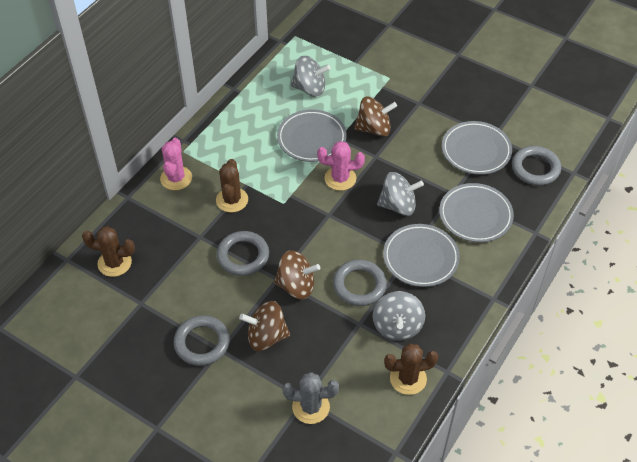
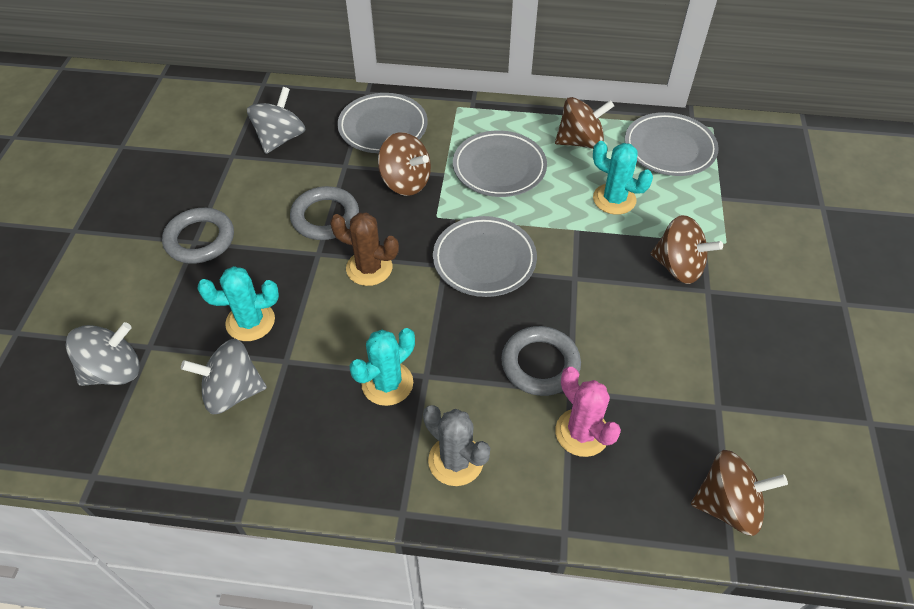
brown cactus: 3 -> 1
brown spinning top: 3 -> 4
grey ring: 4 -> 3
pink cactus: 2 -> 1
turquoise cactus: 0 -> 3

